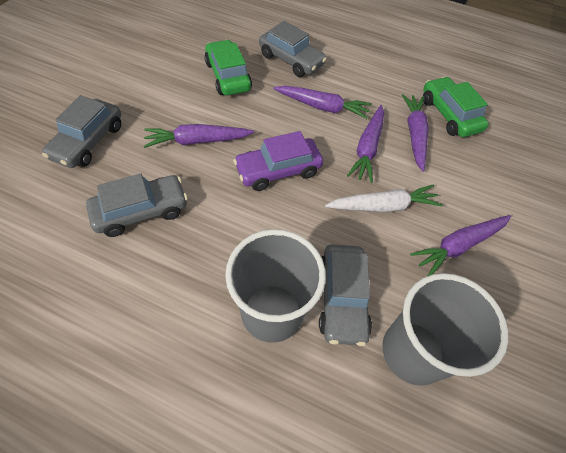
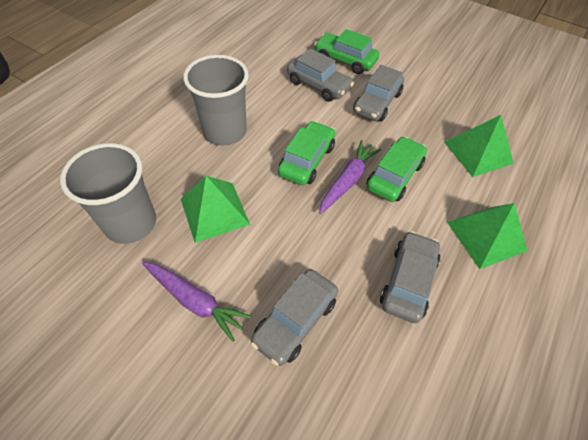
green car: 2 -> 3
green pyramid: 0 -> 3
purple car: 1 -> 0
purple carrot: 5 -> 2
white carrot: 1 -> 0

